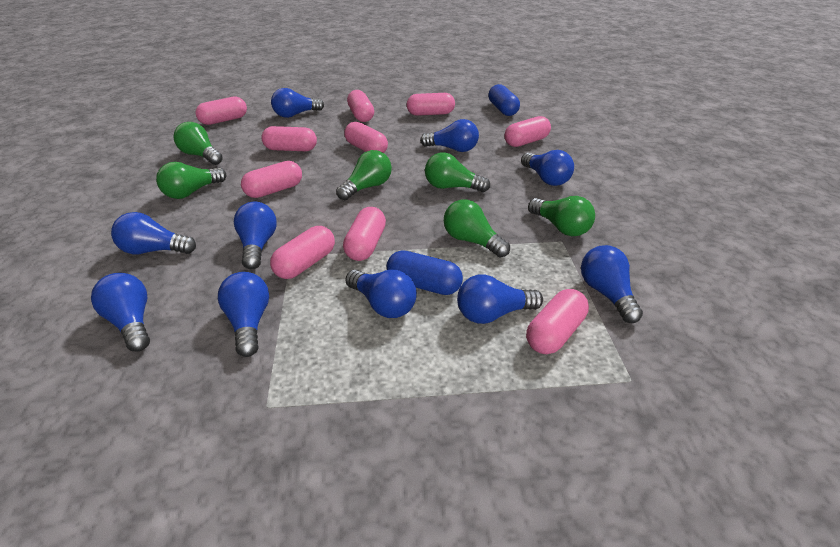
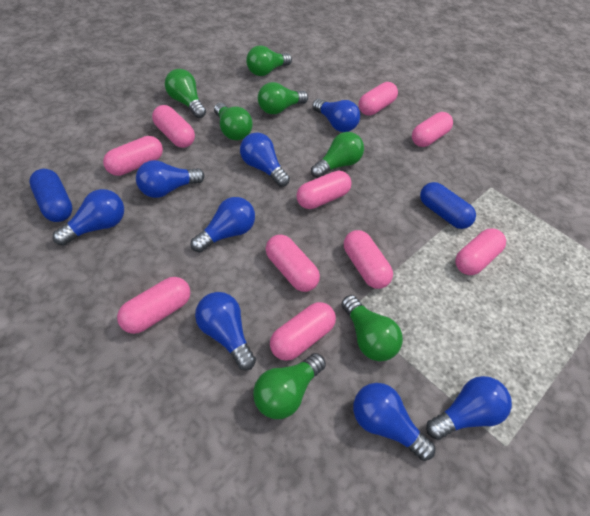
blue light bulb: 10 -> 8
green light bulb: 6 -> 7

